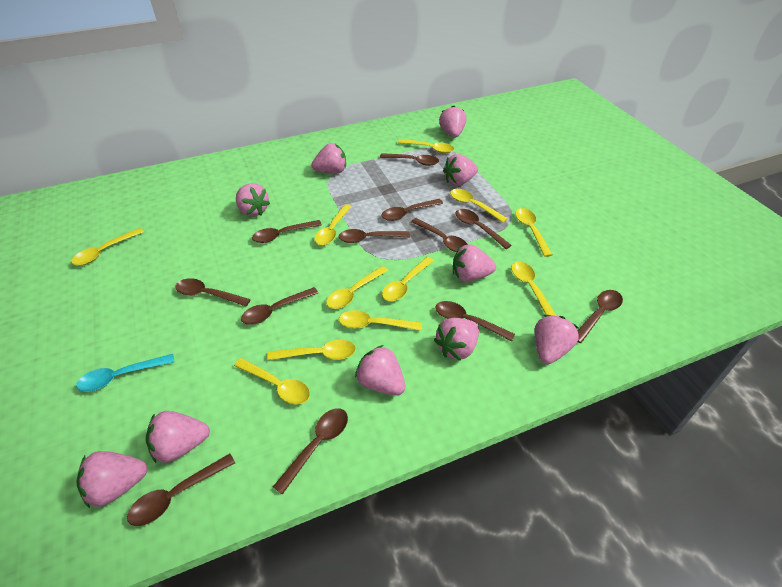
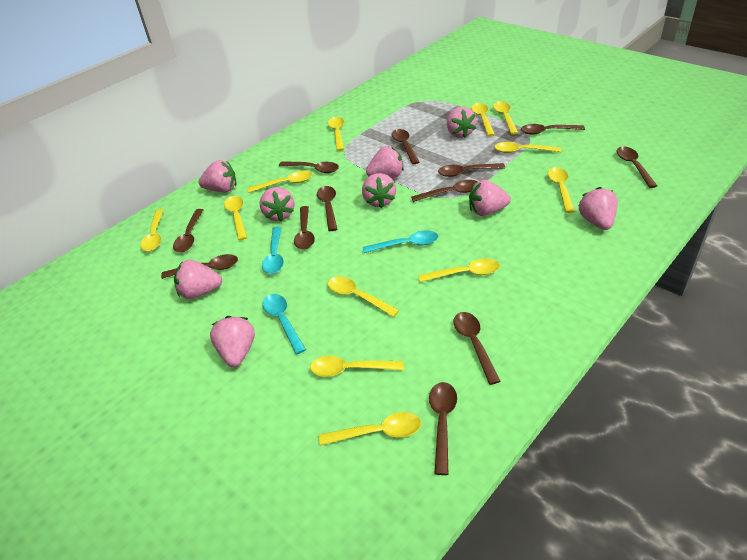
pink strawberry: 10 -> 9
turquoise spoon: 1 -> 3
yellow spoon: 11 -> 12

